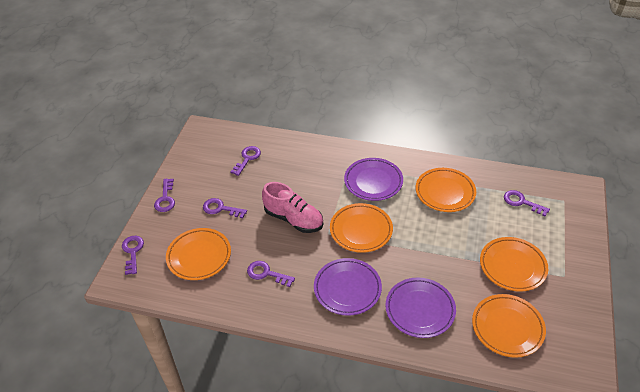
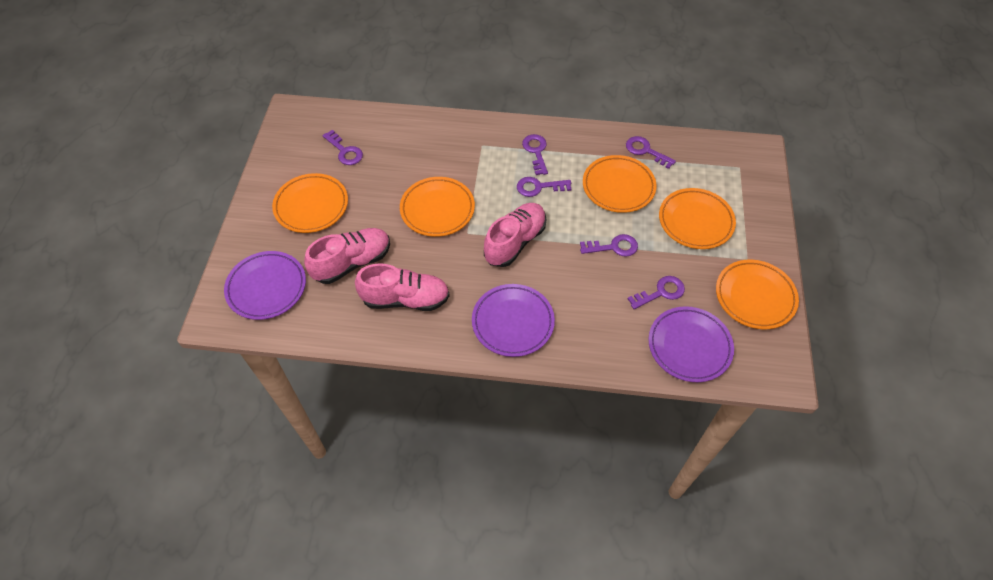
pink shoe: 1 -> 3

